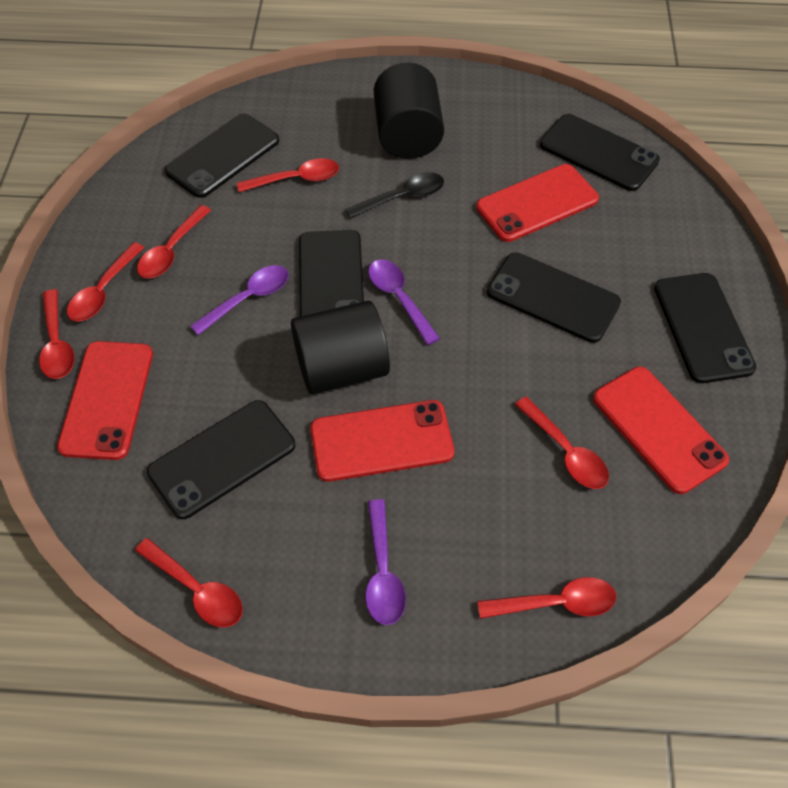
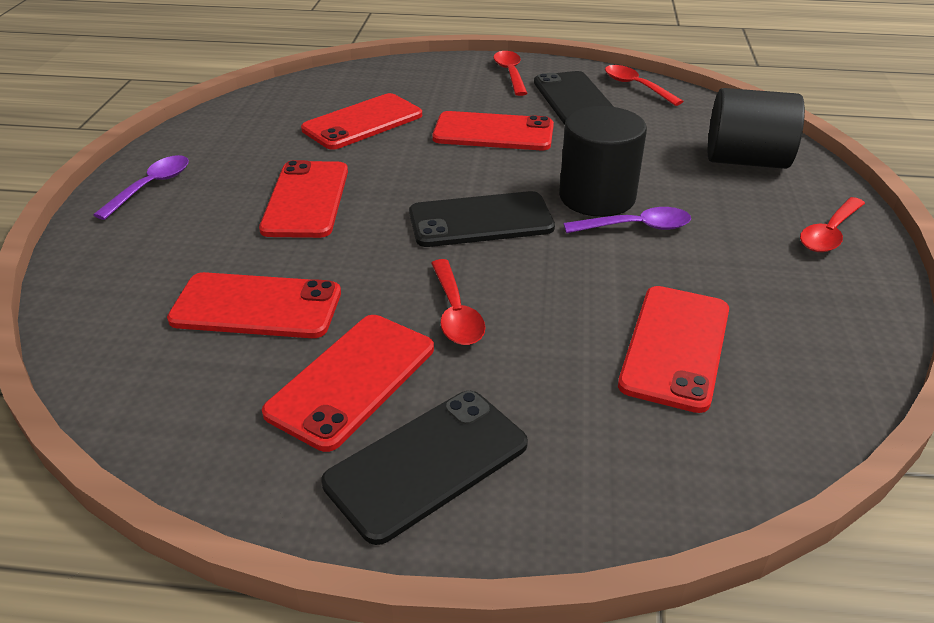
black phone: 6 -> 3
black spoon: 1 -> 0
purple spoon: 3 -> 2
red phone: 4 -> 6
red spoon: 7 -> 4

